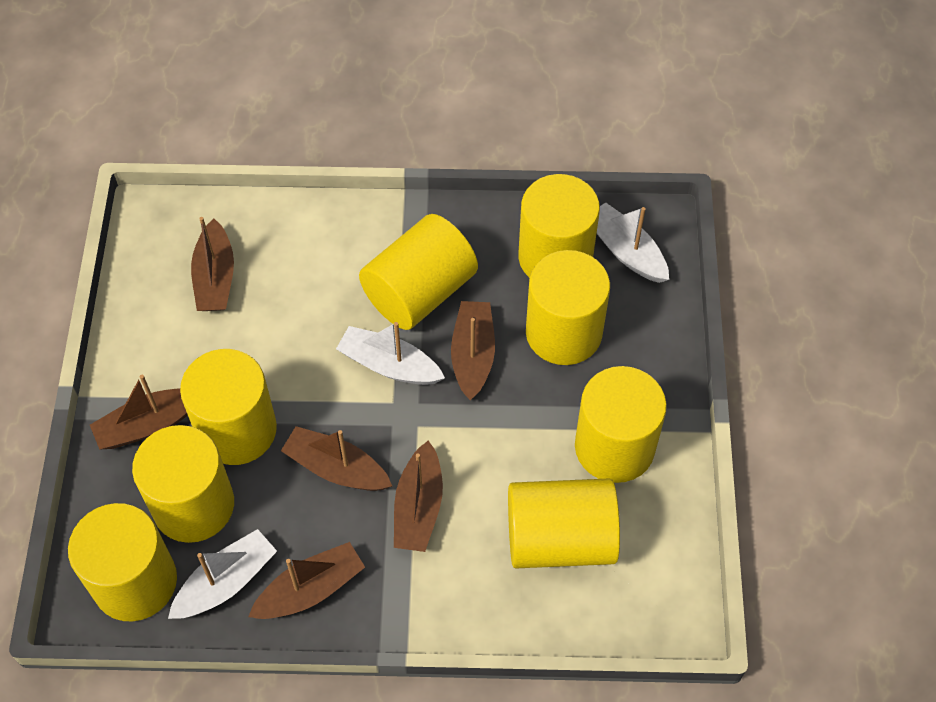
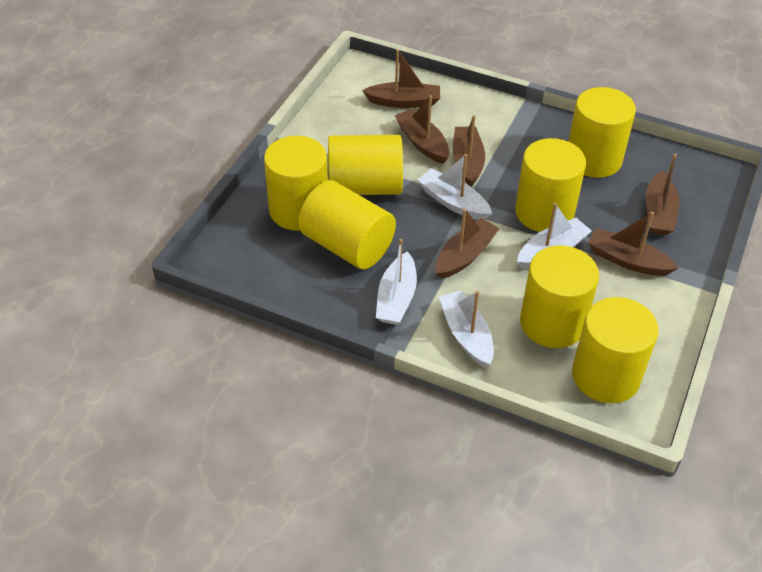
white boat: 3 -> 4
yellow cylinder: 8 -> 7

